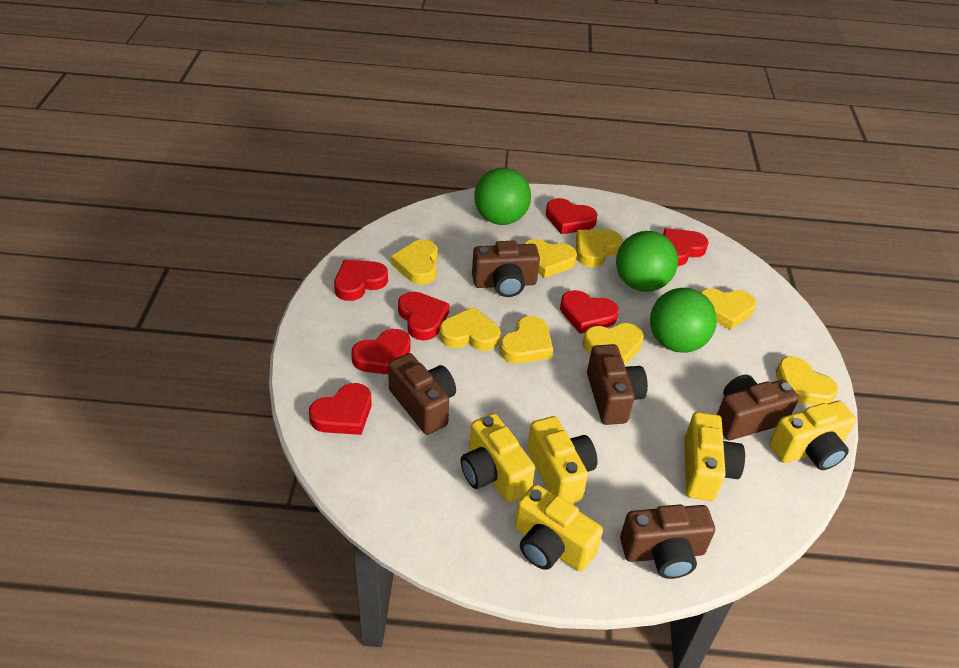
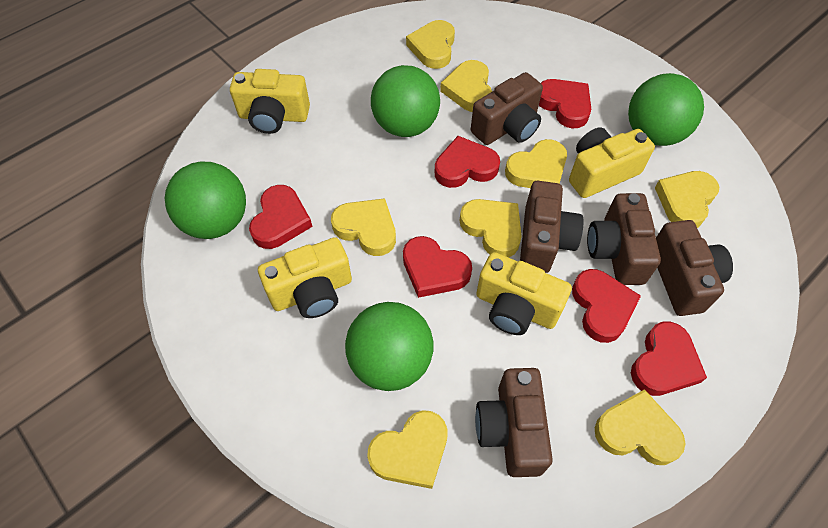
green ball: 3 -> 4
red heart: 7 -> 6
yellow camera: 5 -> 4

